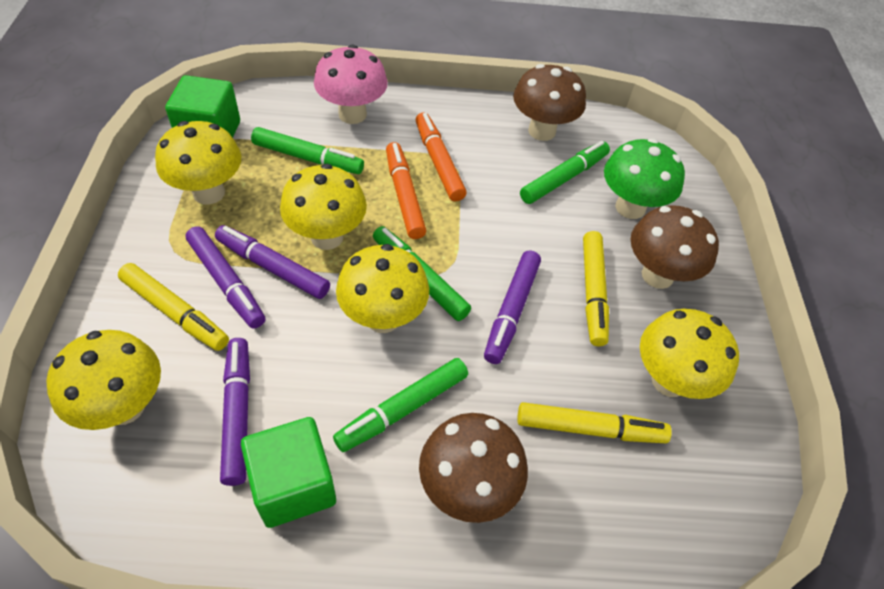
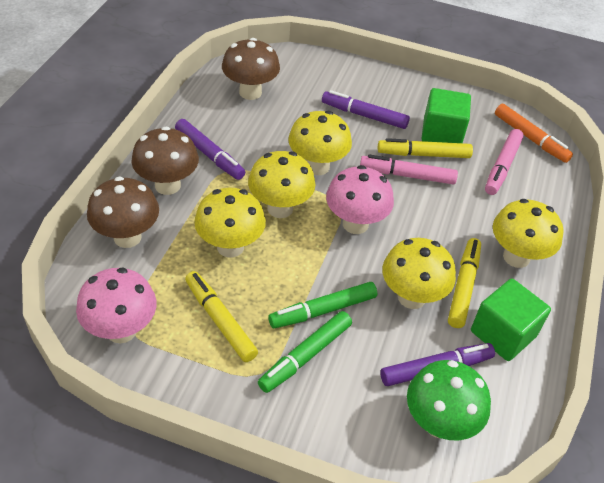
green marker: 4 -> 2
orange marker: 2 -> 1
pink marker: 0 -> 2
pink mushroom: 1 -> 2
purple marker: 4 -> 3

